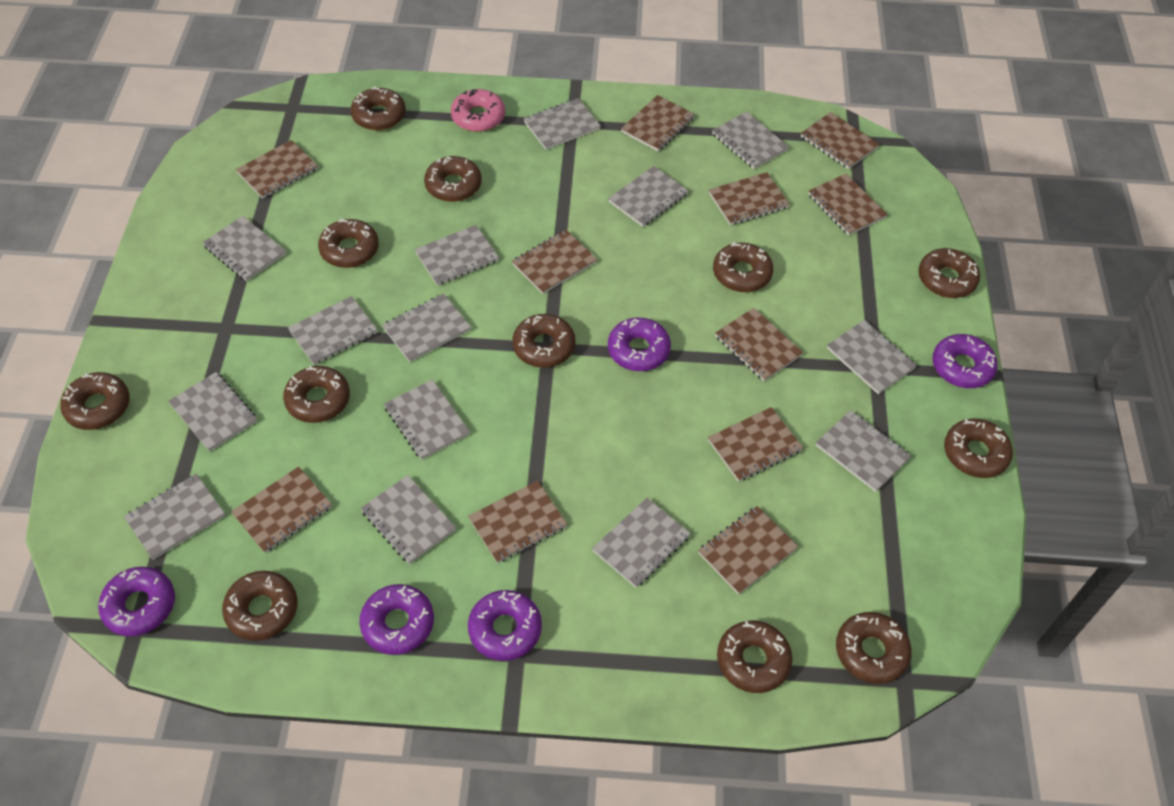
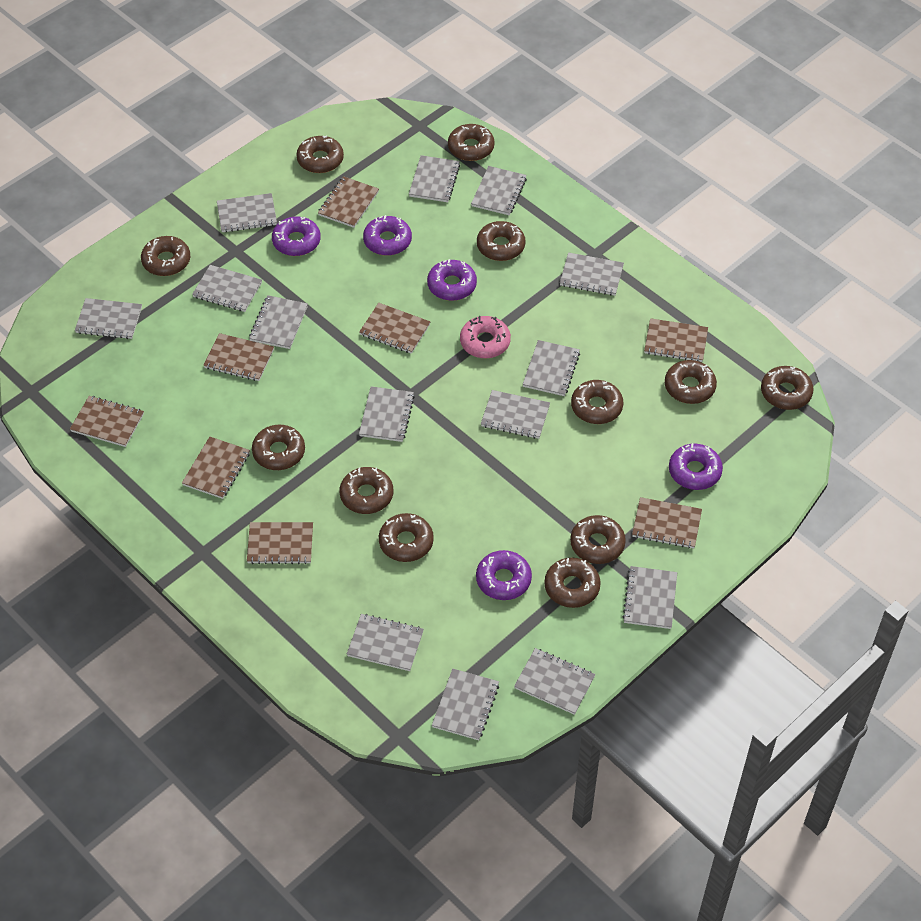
brown notebook: 11 -> 8

